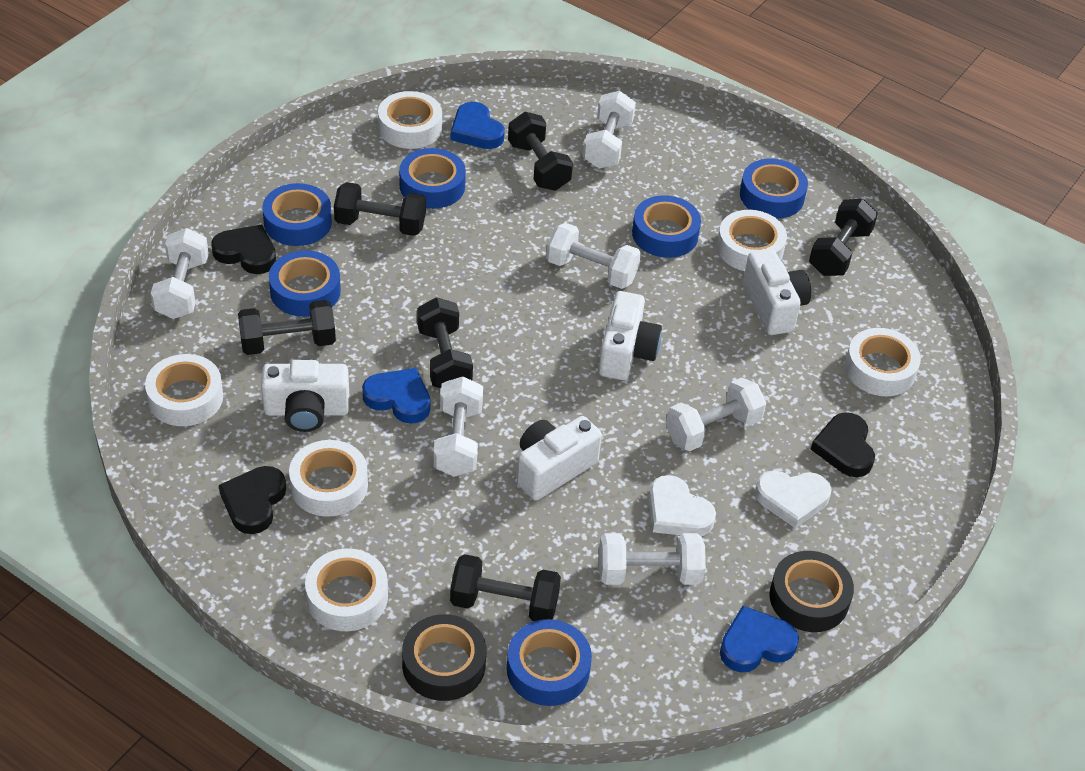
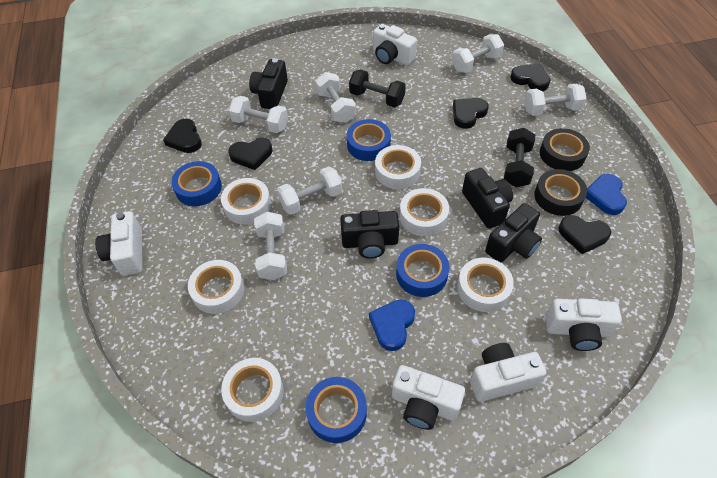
black camera: 0 -> 4
black dumbbell: 6 -> 2
black heart: 3 -> 5
blue heart: 3 -> 2
blue tape: 6 -> 4
white camera: 4 -> 5
white heart: 2 -> 0

